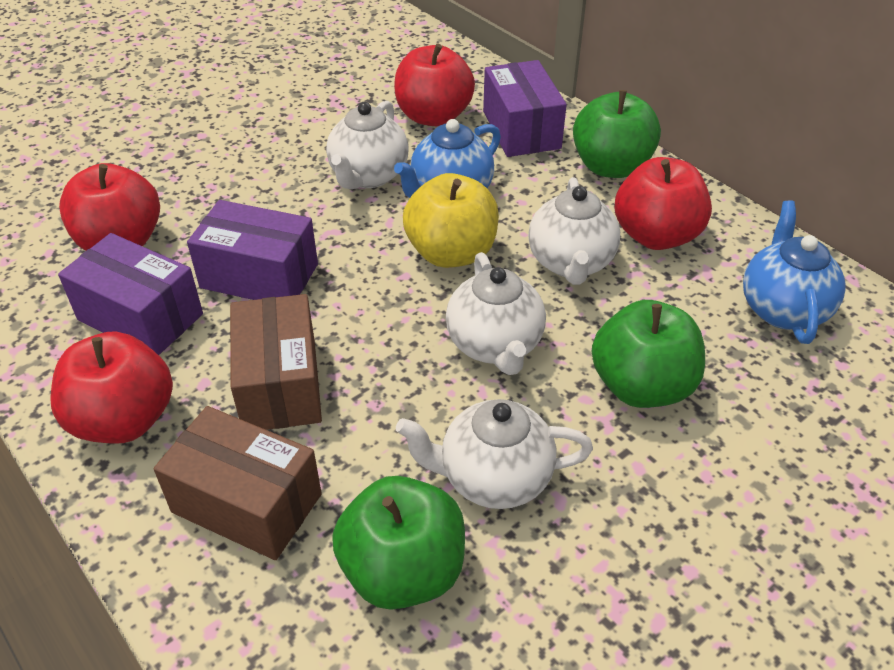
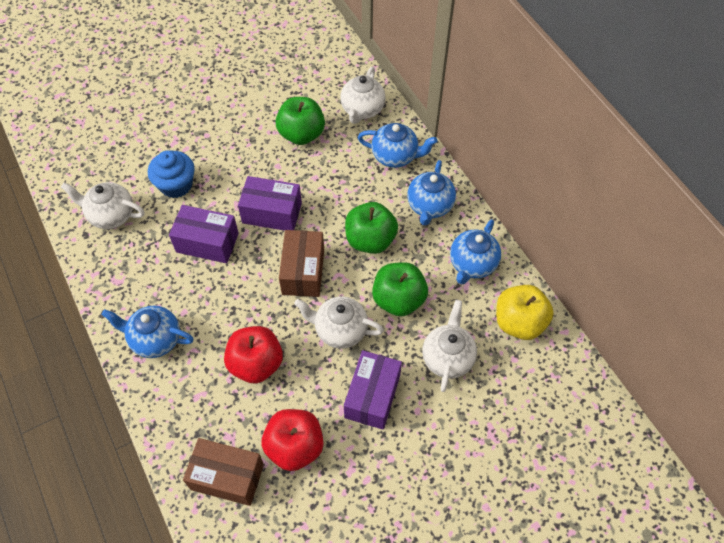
blue cupcake: 0 -> 1
blue teapot: 2 -> 4
red apple: 4 -> 2

